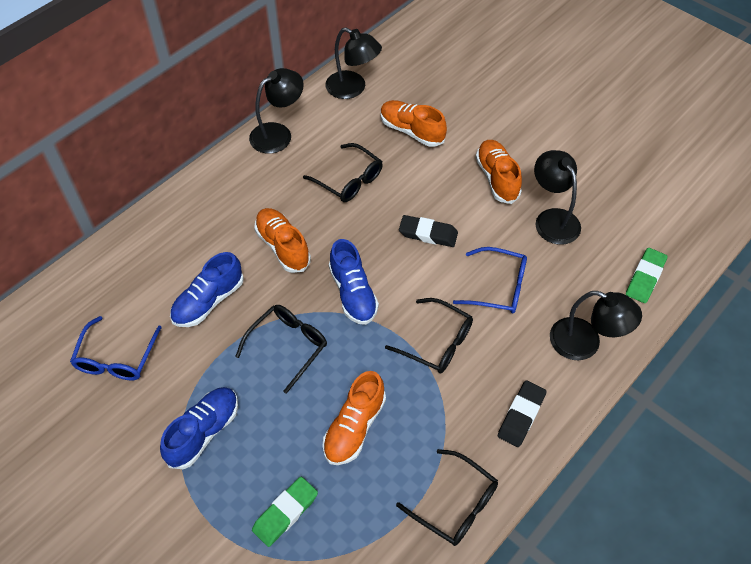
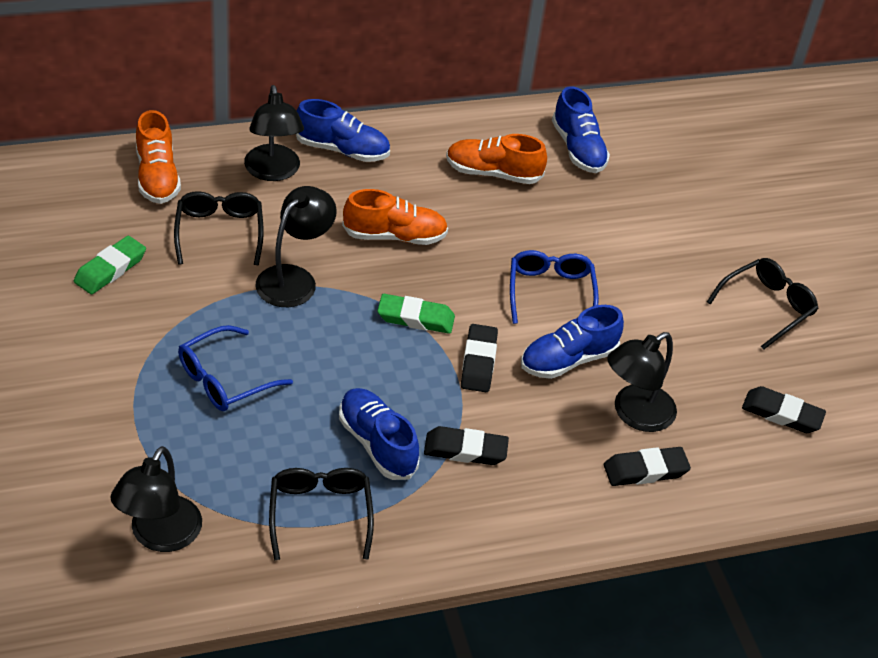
black eraser: 2 -> 4
black glasses: 4 -> 3
blue shoe: 3 -> 4
orange shoe: 4 -> 3

